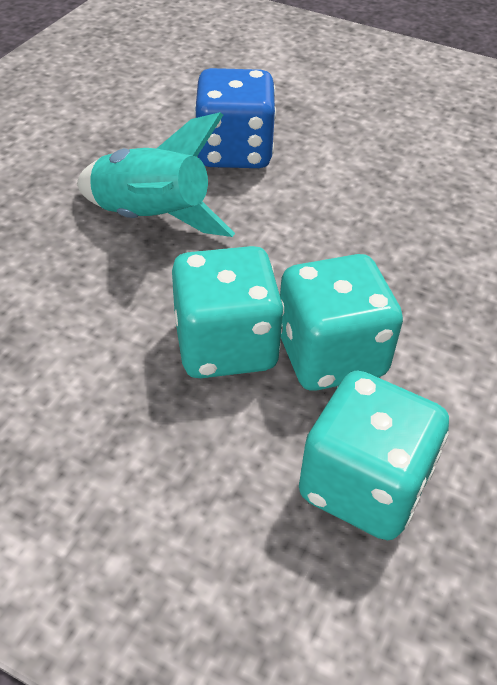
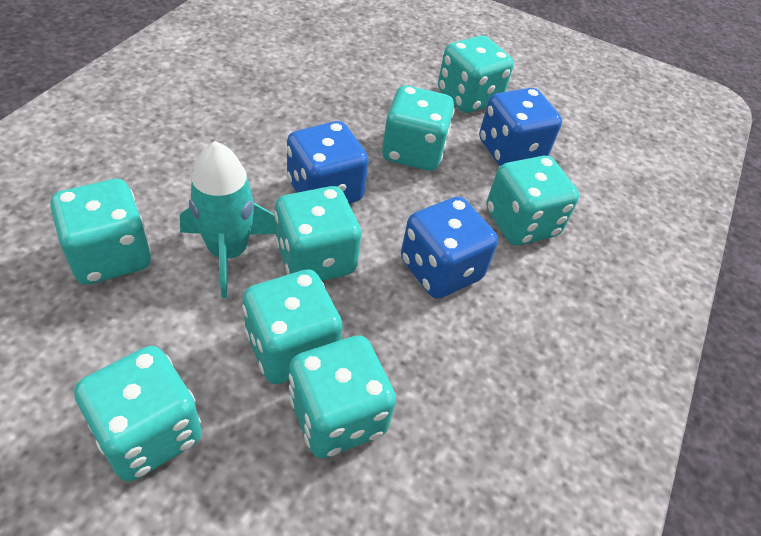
blue dice: 1 -> 3
turquoise dice: 3 -> 8

